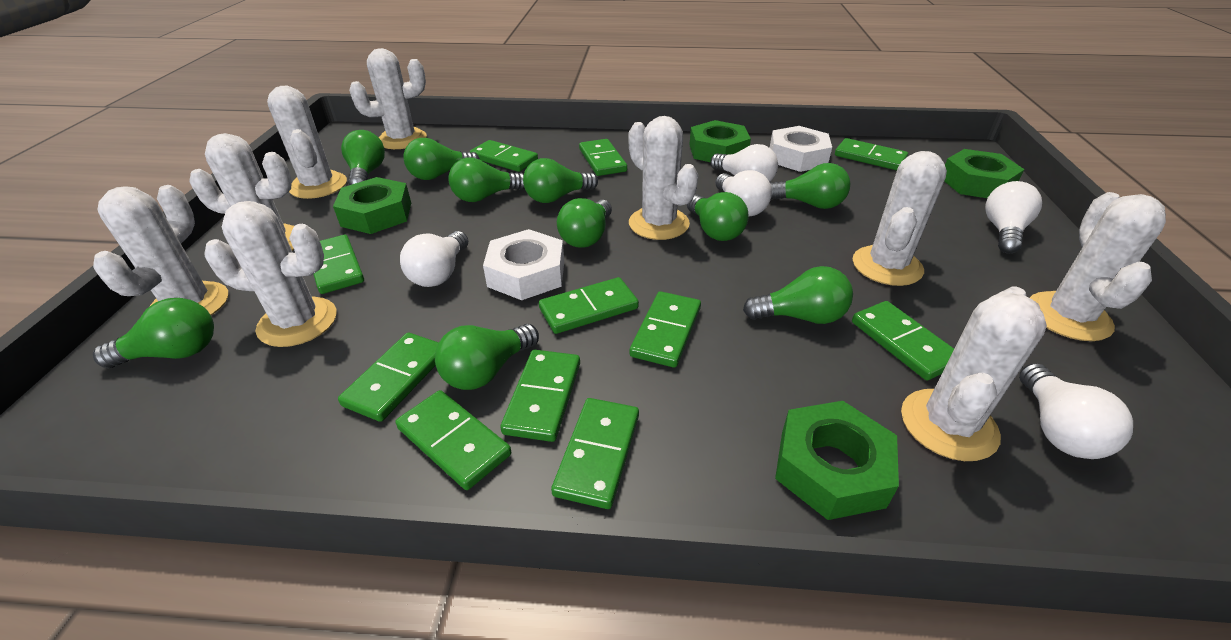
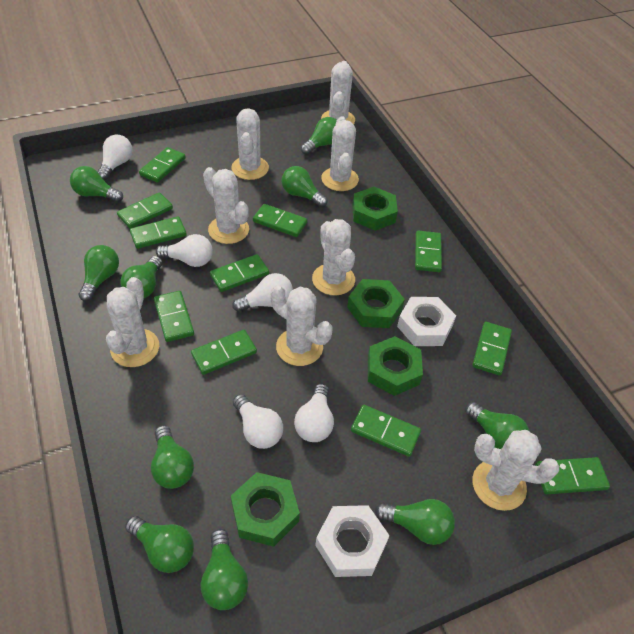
white cactus: 9 -> 8

